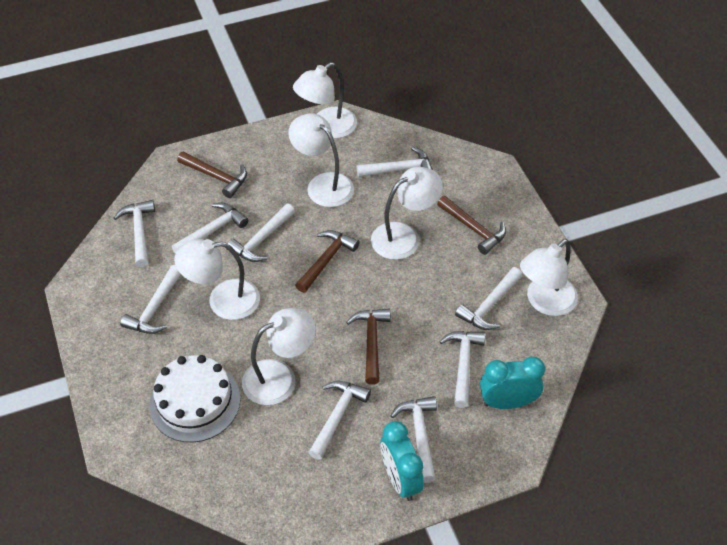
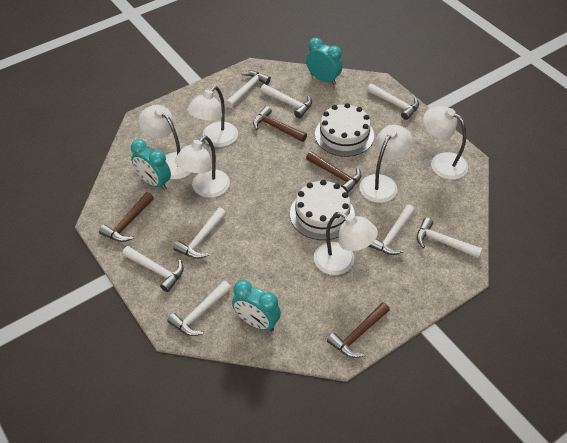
turquoise clock: 2 -> 3
white cake: 1 -> 2
white hammer: 9 -> 8

